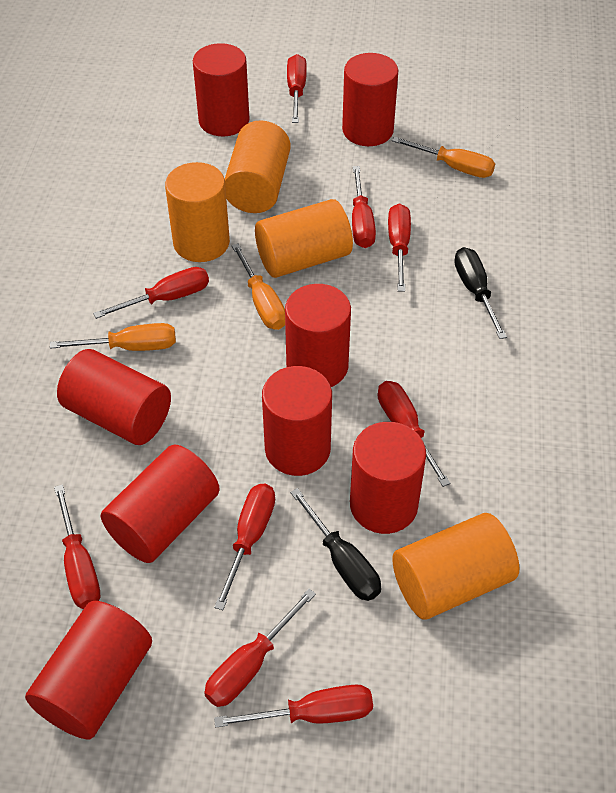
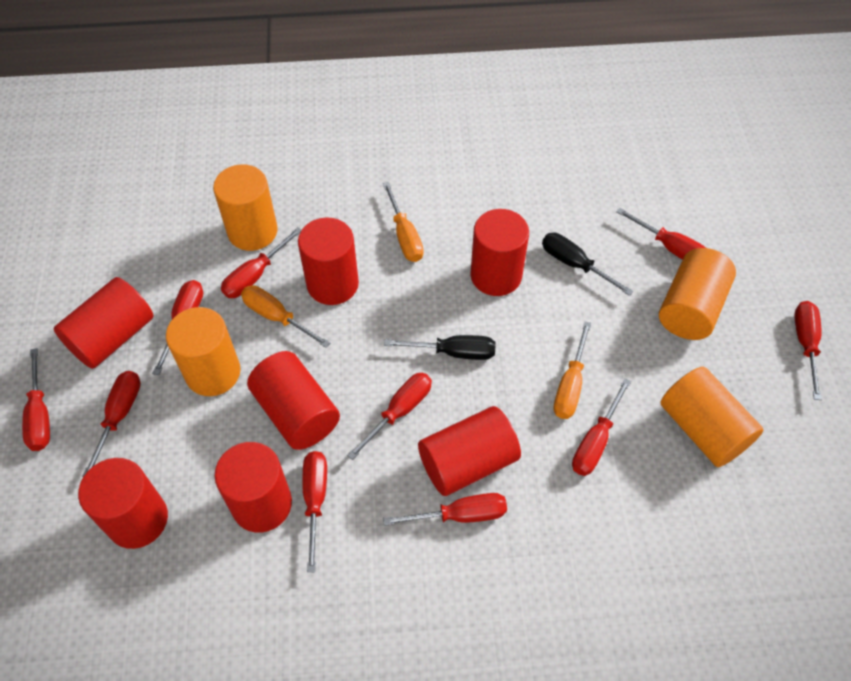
red cylinder: 8 -> 7
red screwdriver: 9 -> 10

